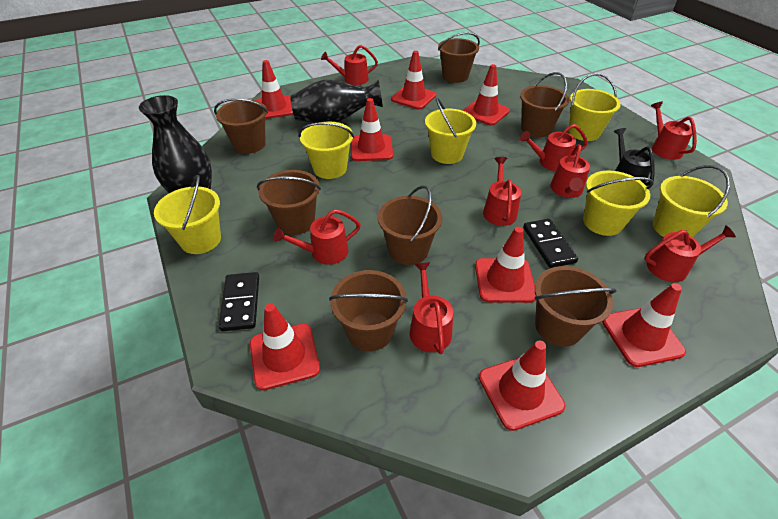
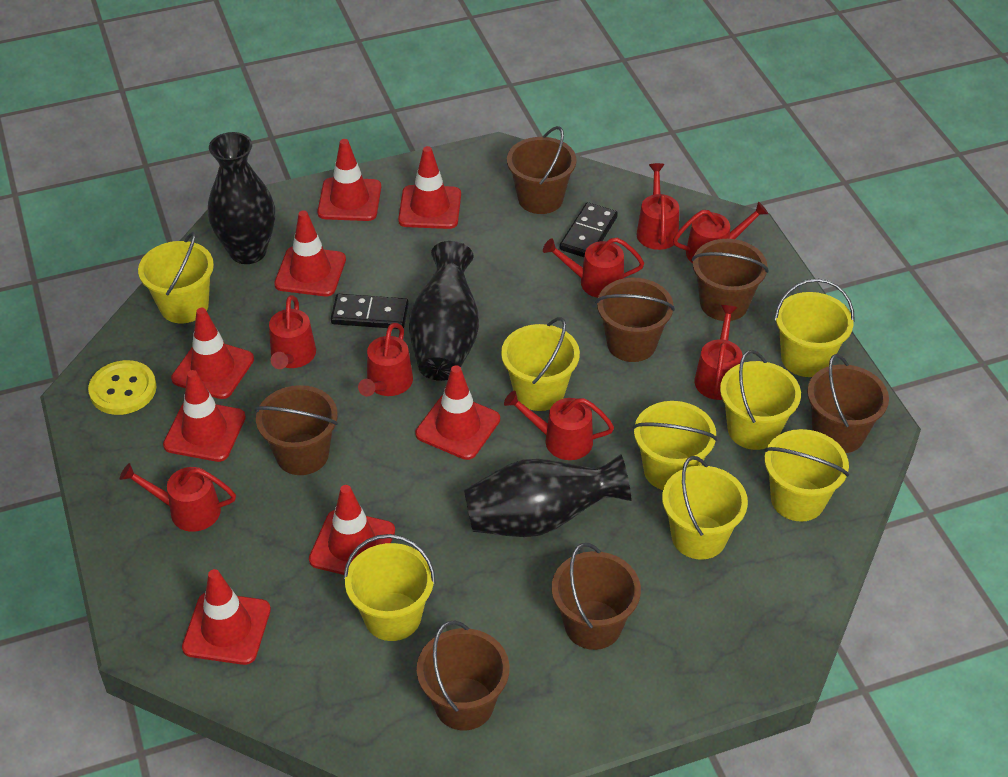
black vase: 2 -> 3
black watering can: 1 -> 0
yellow bucket: 6 -> 8
yellow button: 0 -> 1

